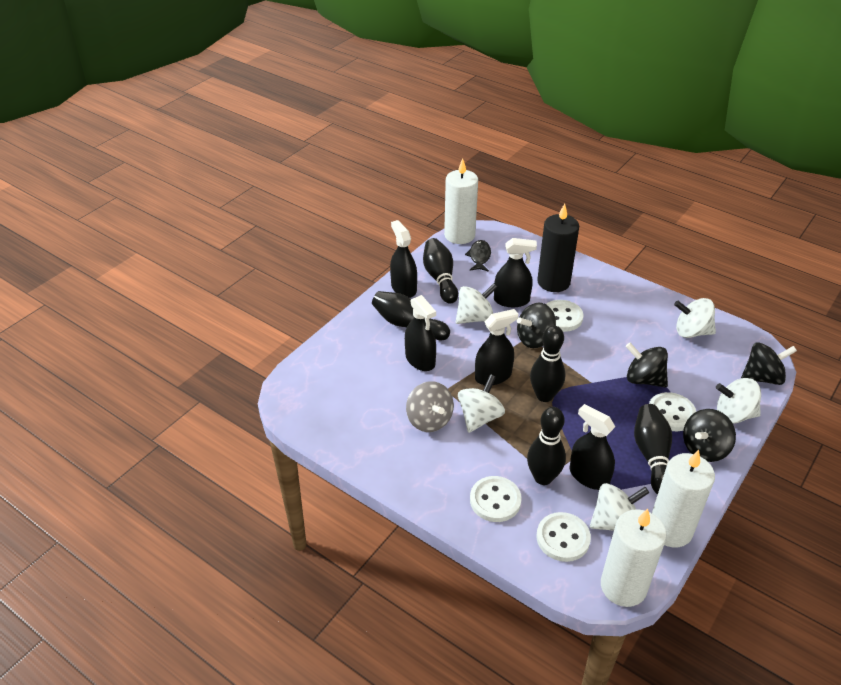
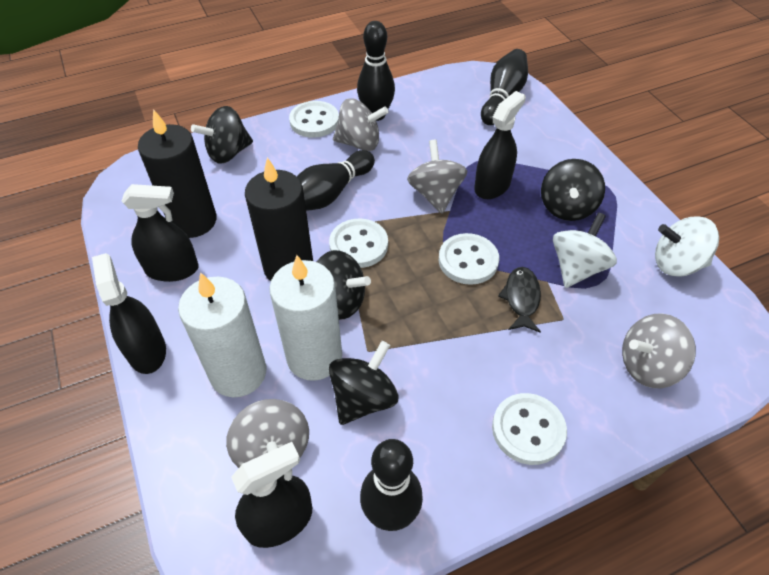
black bowling pin: 5 -> 4
black candle: 1 -> 2
black spray bottle: 5 -> 4
grey spinning top: 1 -> 4
white candle: 3 -> 2
white spinning top: 5 -> 2

